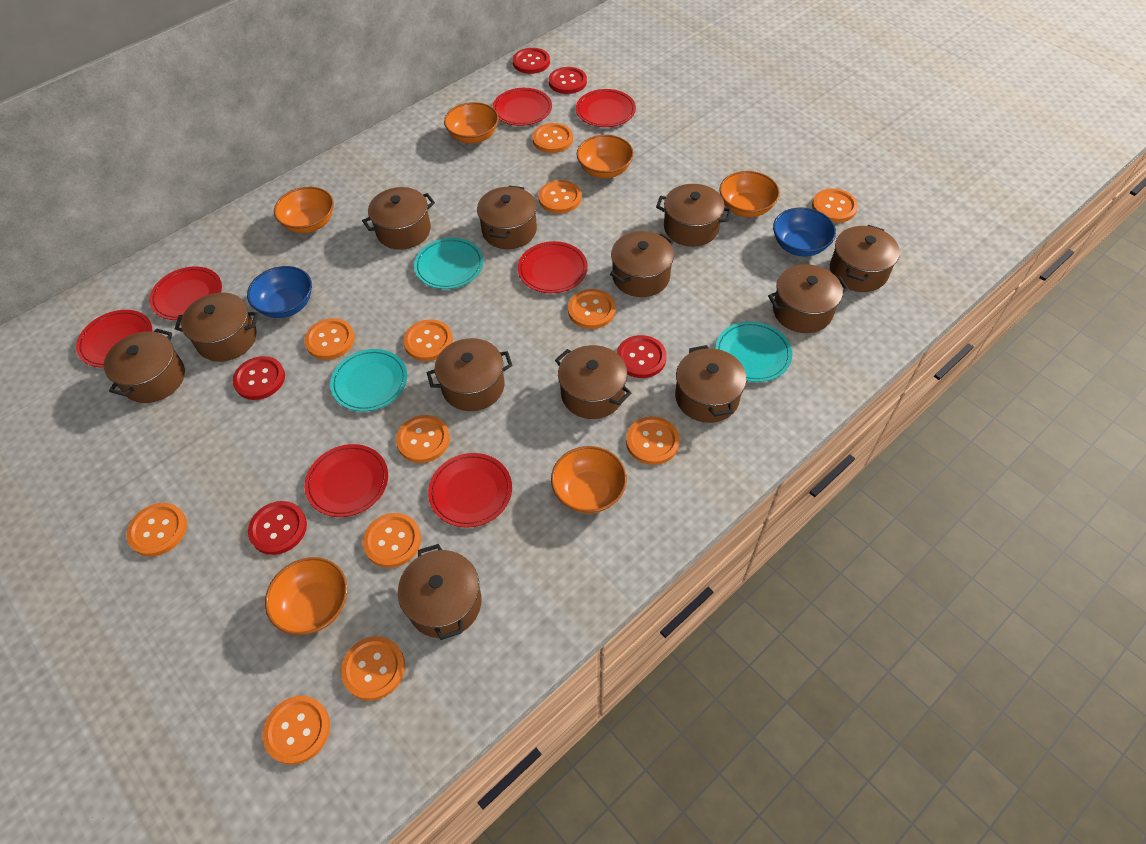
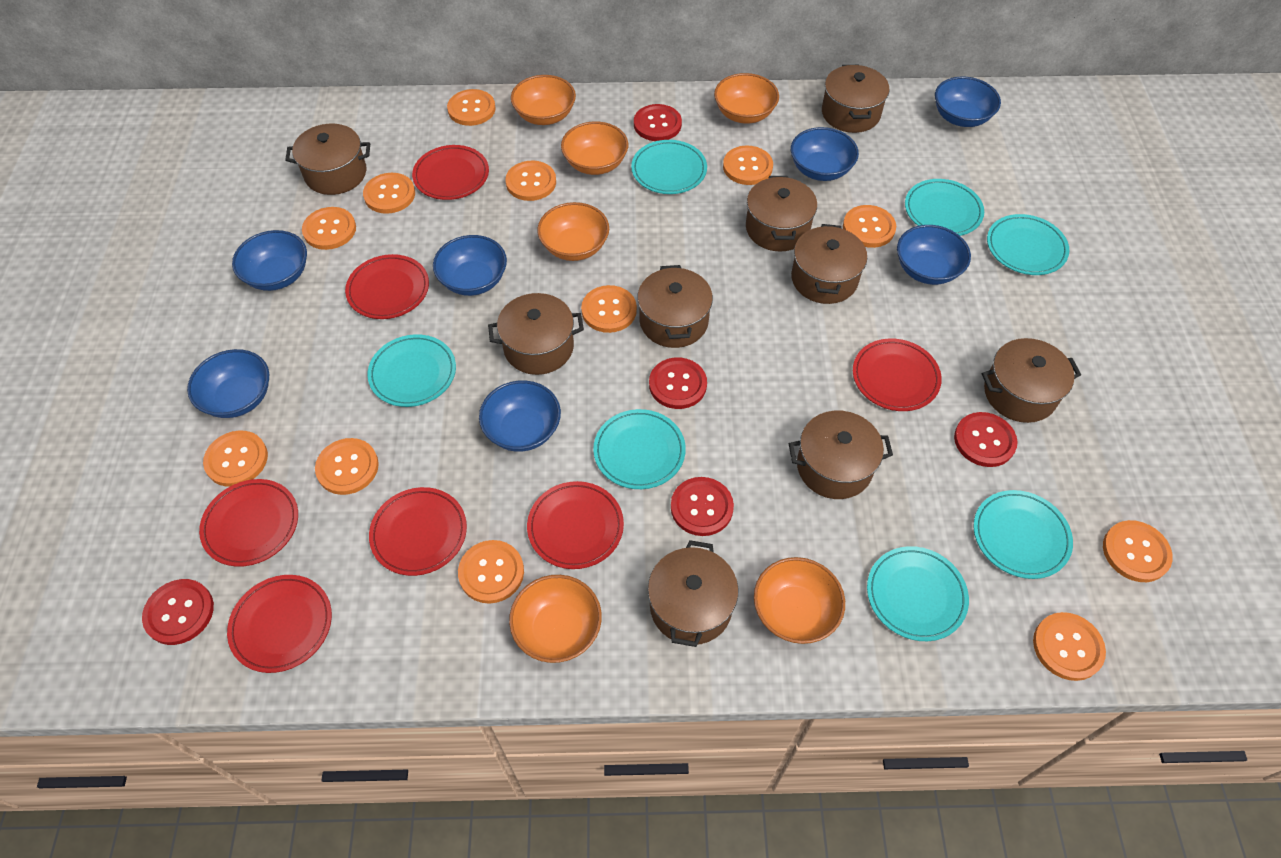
blue bowl: 2 -> 7
brown pot: 12 -> 9
turquoise plate: 3 -> 7

